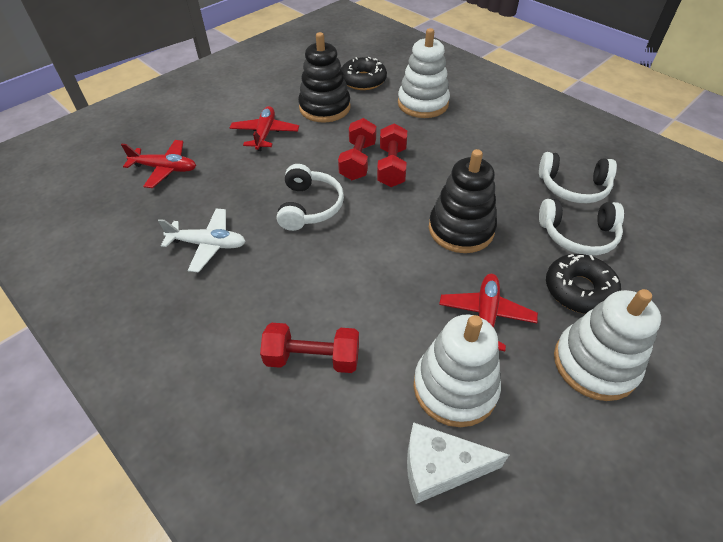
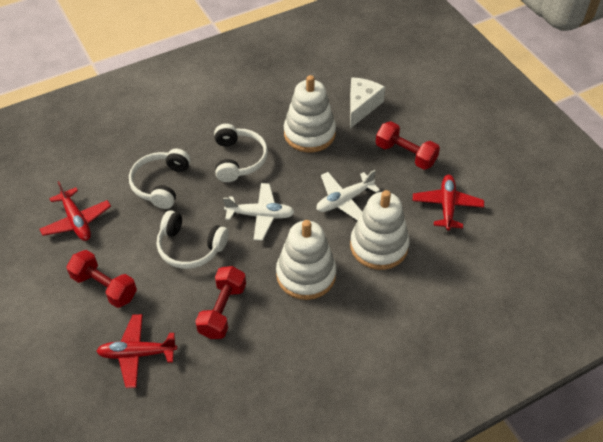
black donut: 2 -> 0
black stacking toy: 2 -> 0
white plane: 1 -> 2

